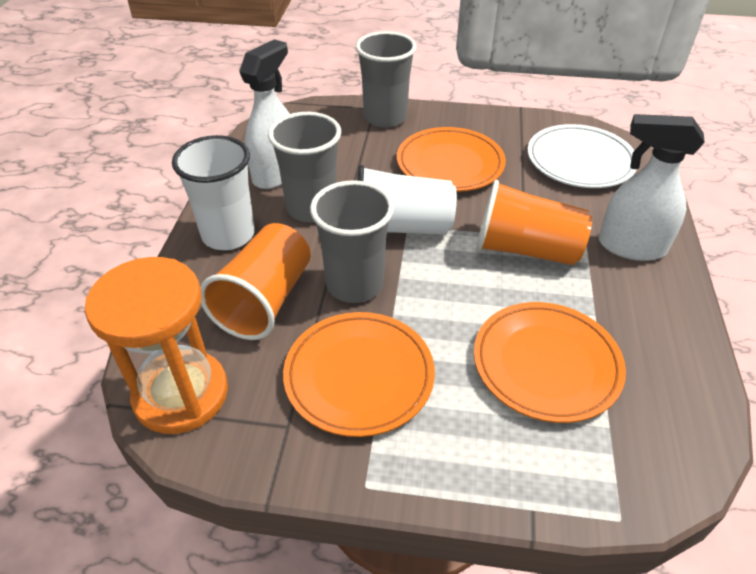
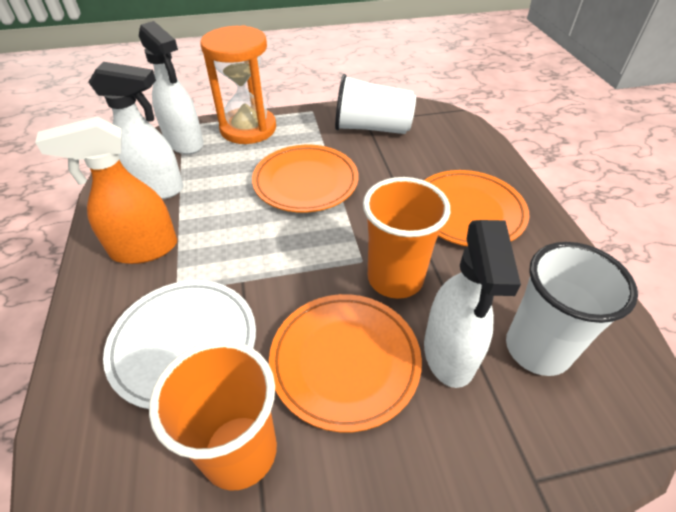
grey cup: 3 -> 0
orange spray bottle: 0 -> 1
white spray bottle: 2 -> 3

